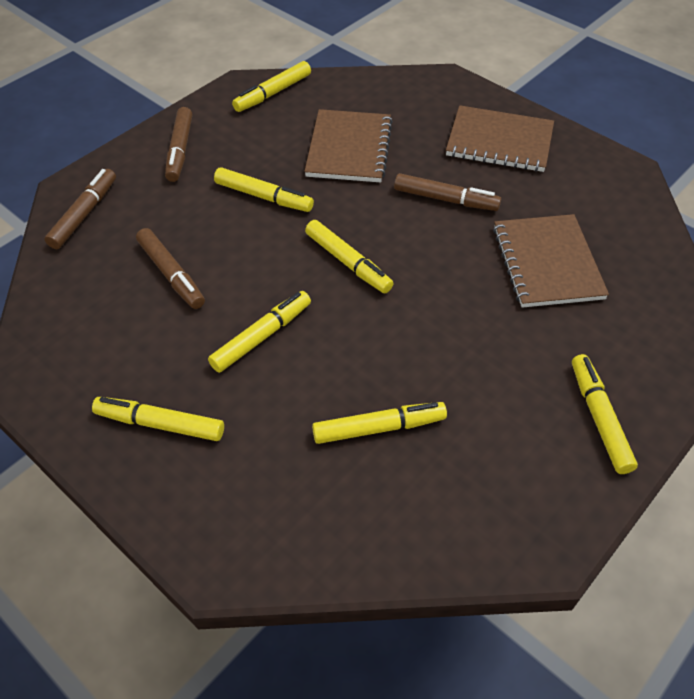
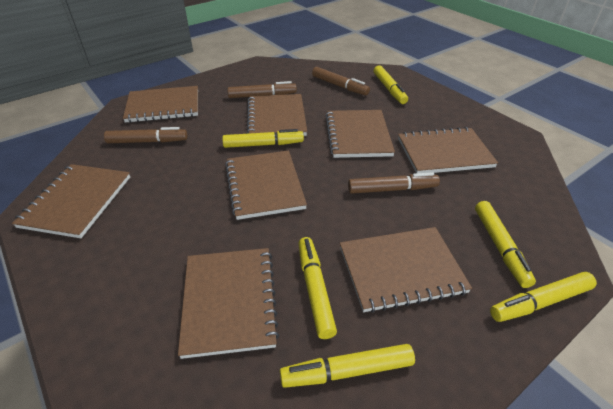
brown notebook: 3 -> 8
yellow marker: 7 -> 6

